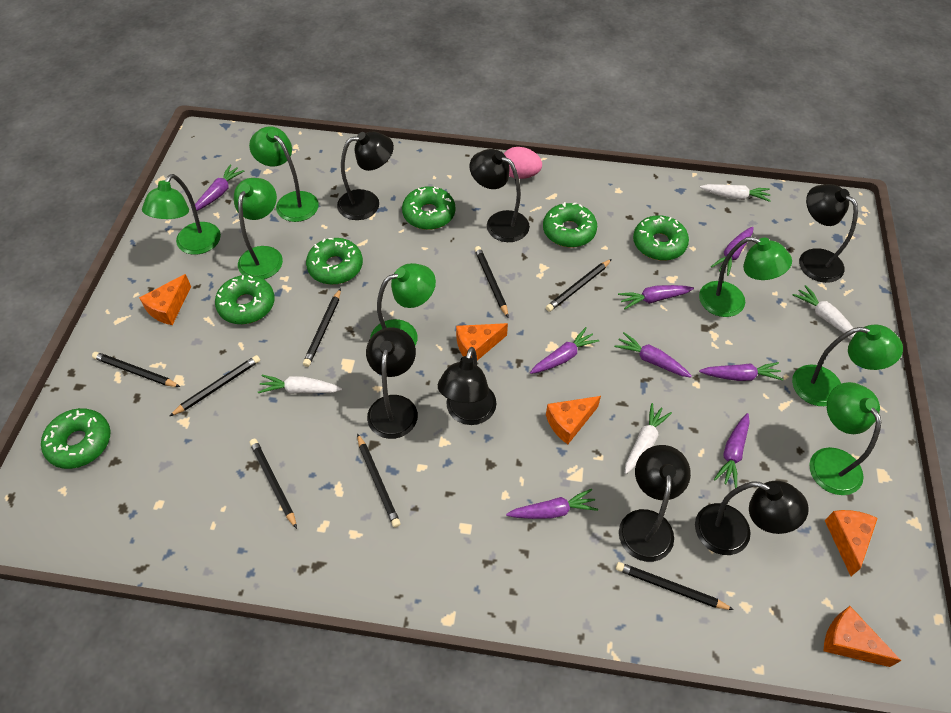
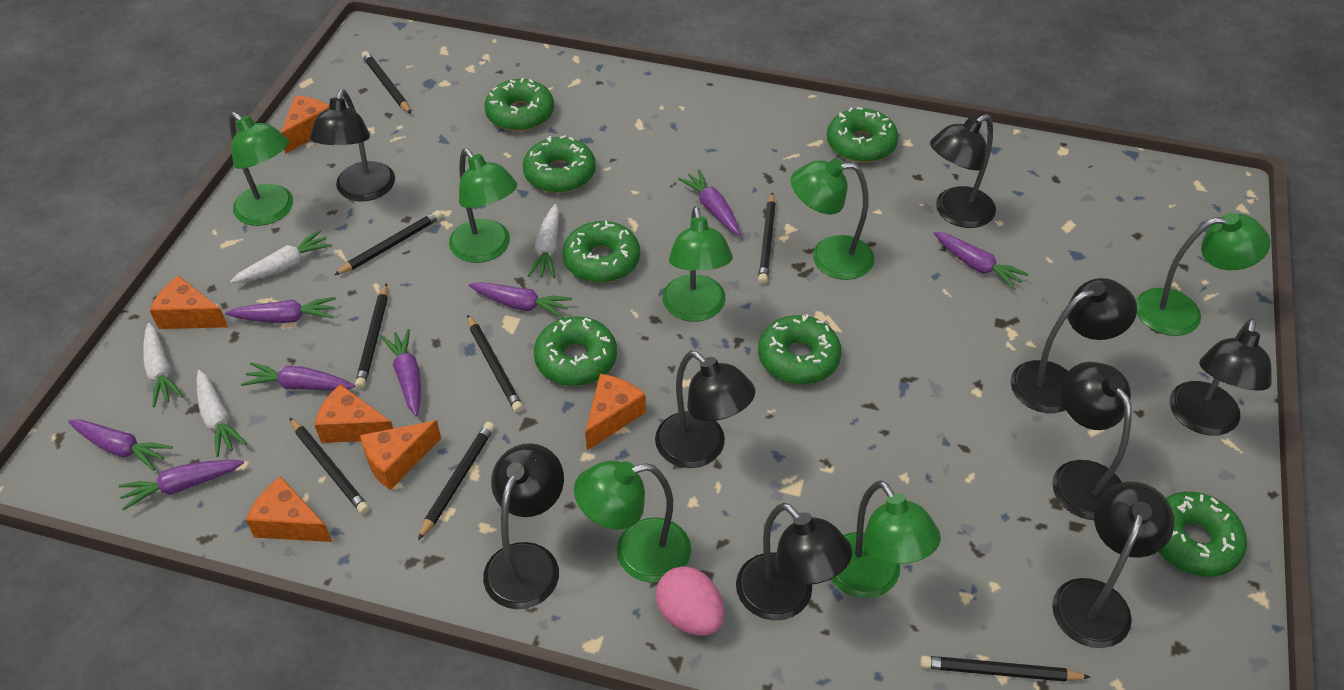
black lamp: 7 -> 9
green donut: 6 -> 7
orange cheese: 5 -> 6

